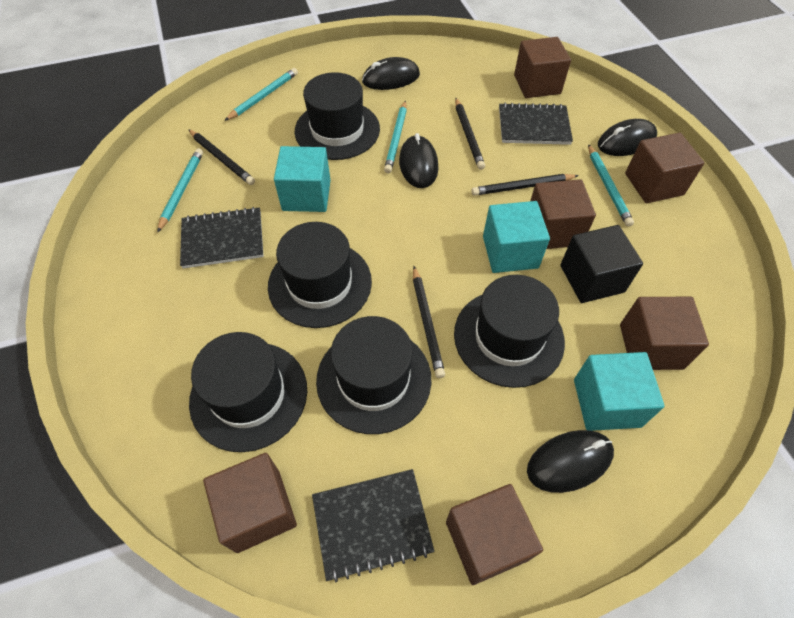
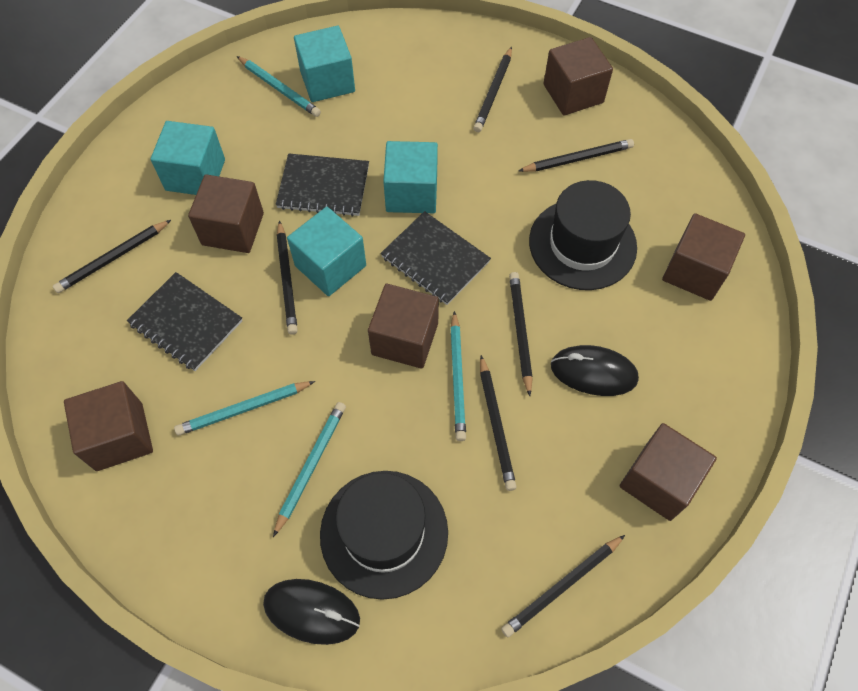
black cube: 1 -> 0
black hat: 5 -> 2
black mouse: 4 -> 2
black pencil: 4 -> 7
turquoise cube: 3 -> 4

